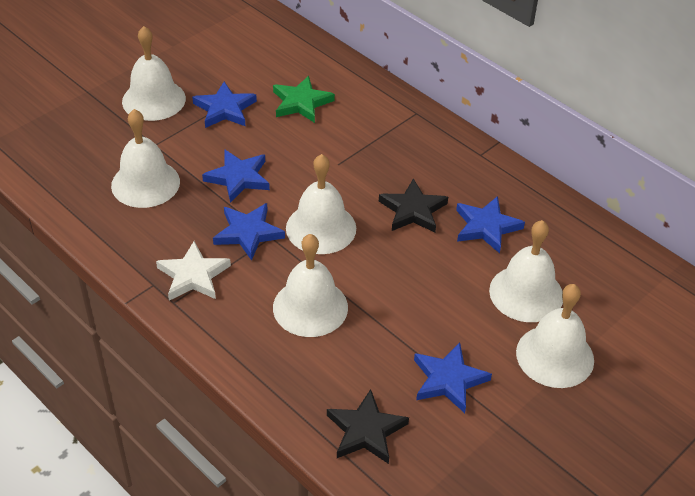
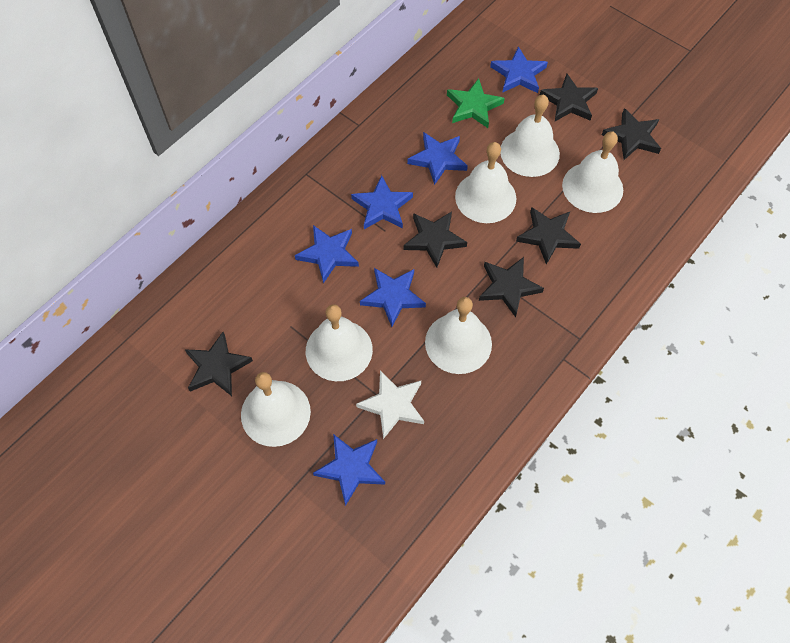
black star: 2 -> 6
blue star: 5 -> 6

